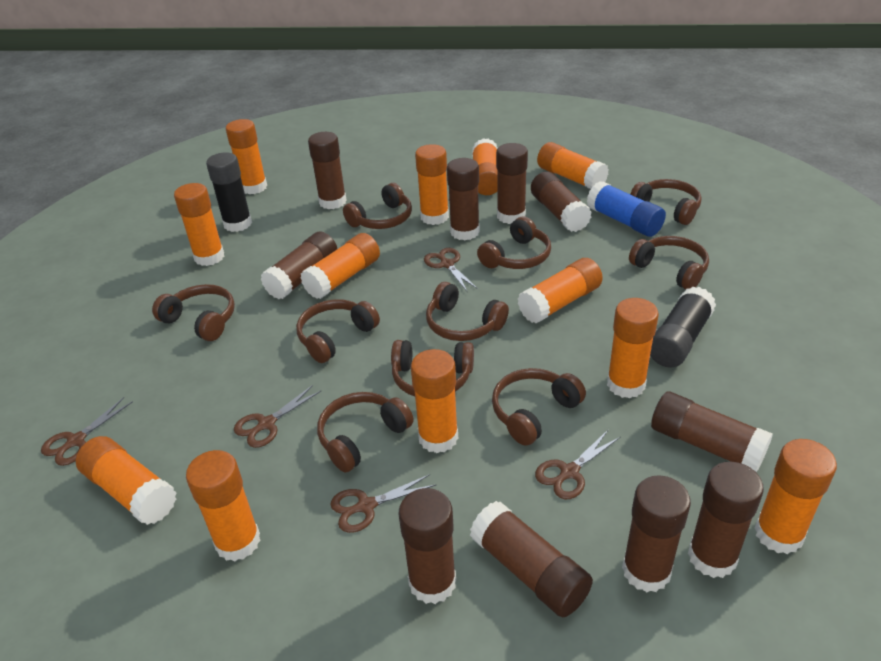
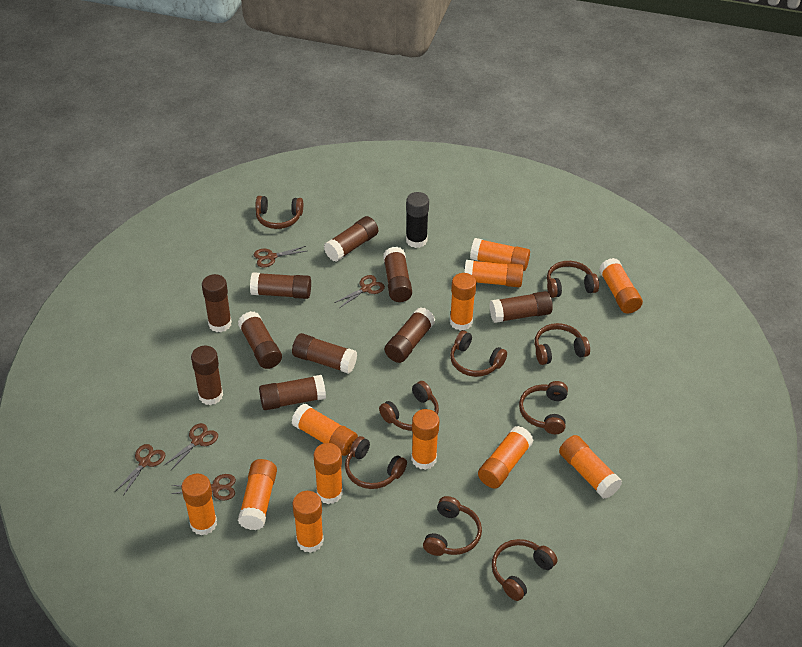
black glue stick: 2 -> 1
blue glue stick: 1 -> 0
brown headphones: 10 -> 9

